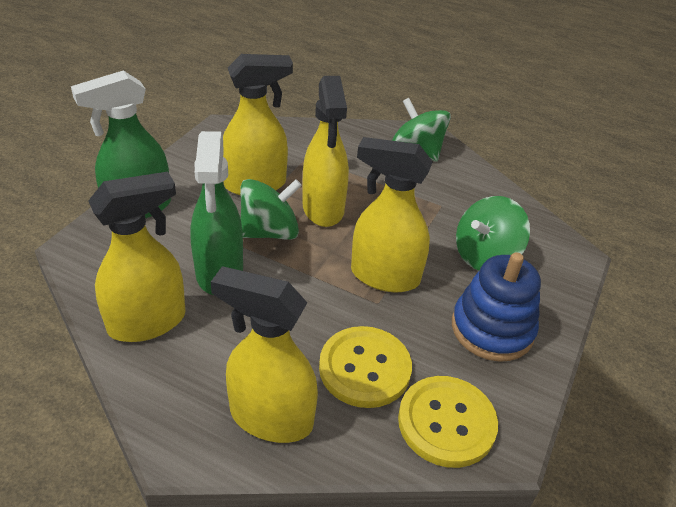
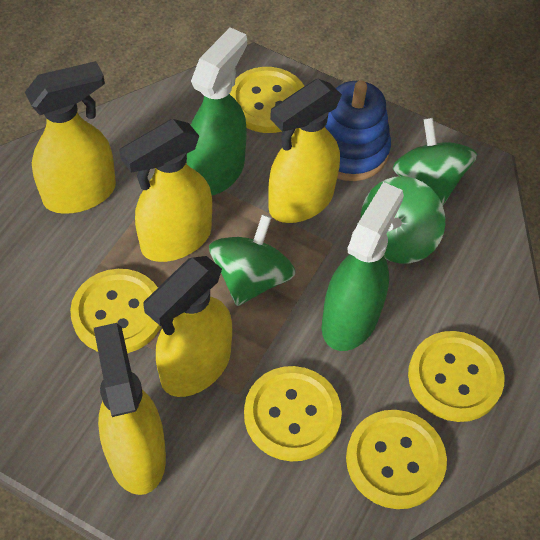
yellow button: 2 -> 5

